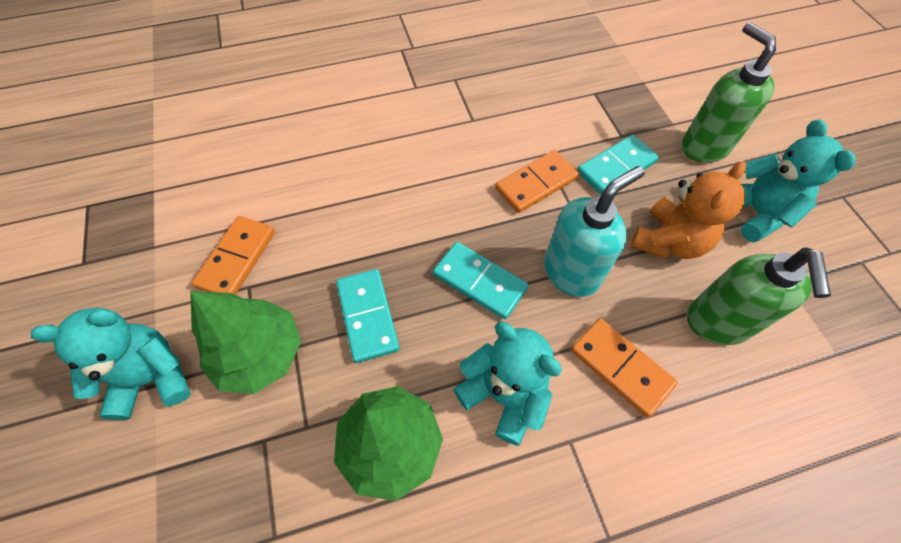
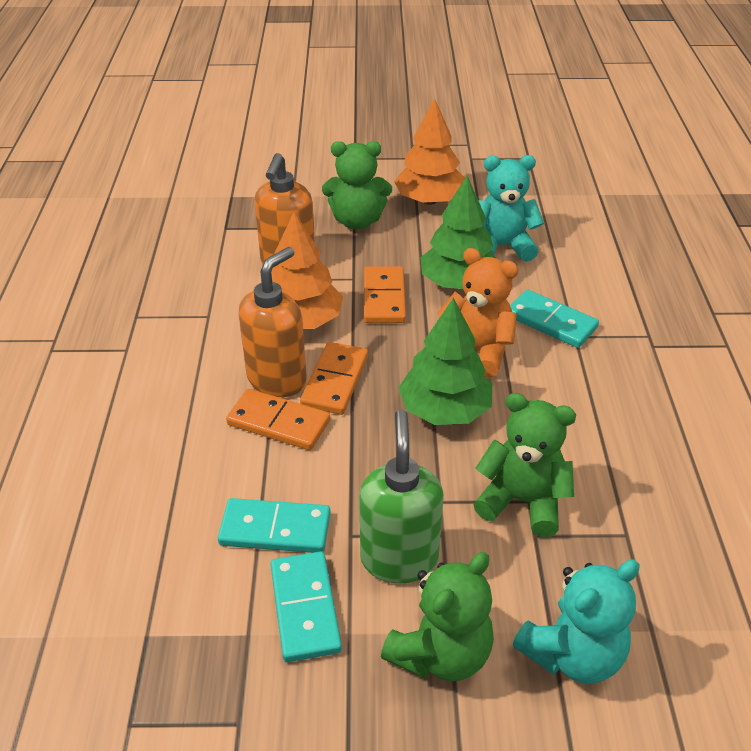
green soap dispenser: 2 -> 1
green teddy bear: 0 -> 3
orange soap dispenser: 0 -> 2
orange tree: 0 -> 2
turquoise soap dispenser: 1 -> 0
turquoise teddy bear: 3 -> 2

